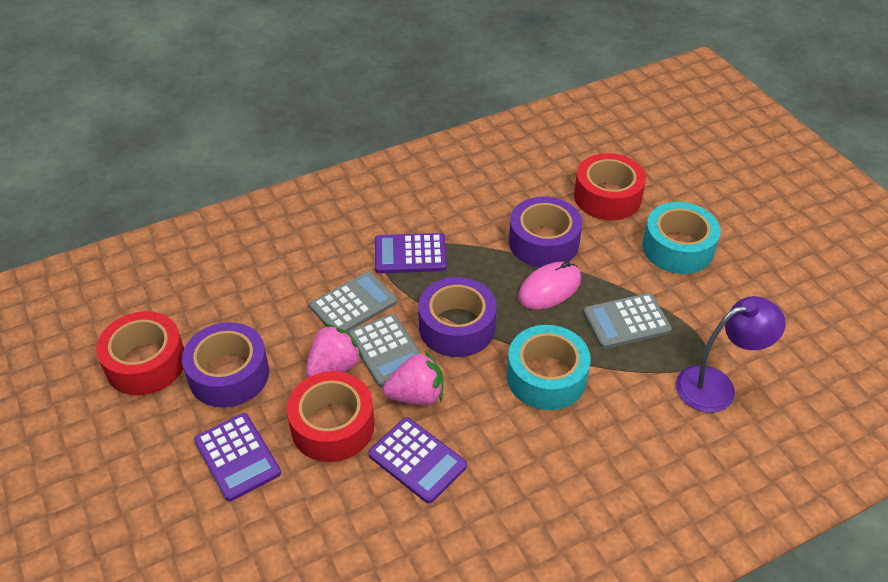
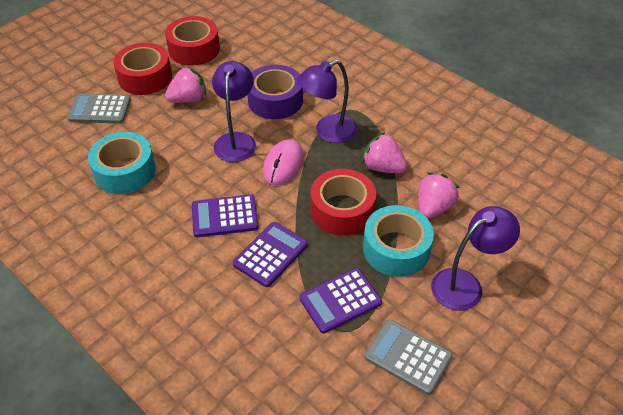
grey calculator: 3 -> 2
pink strawberry: 2 -> 3
purple lamp: 1 -> 3
purple tape: 3 -> 1

